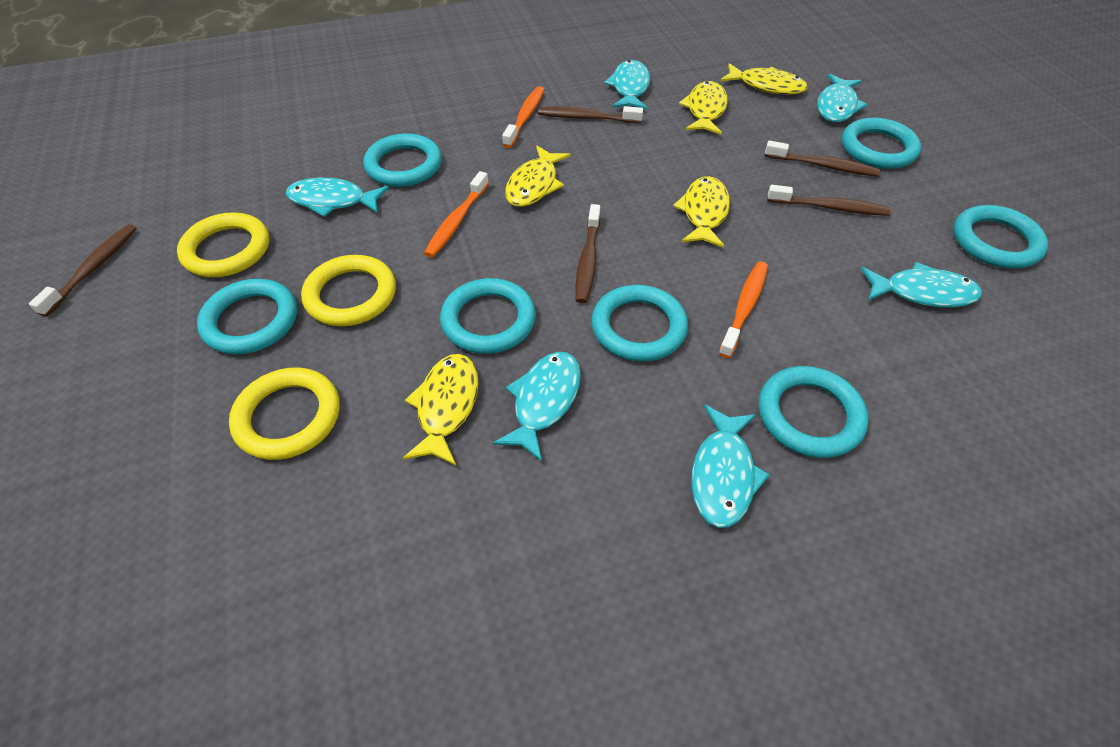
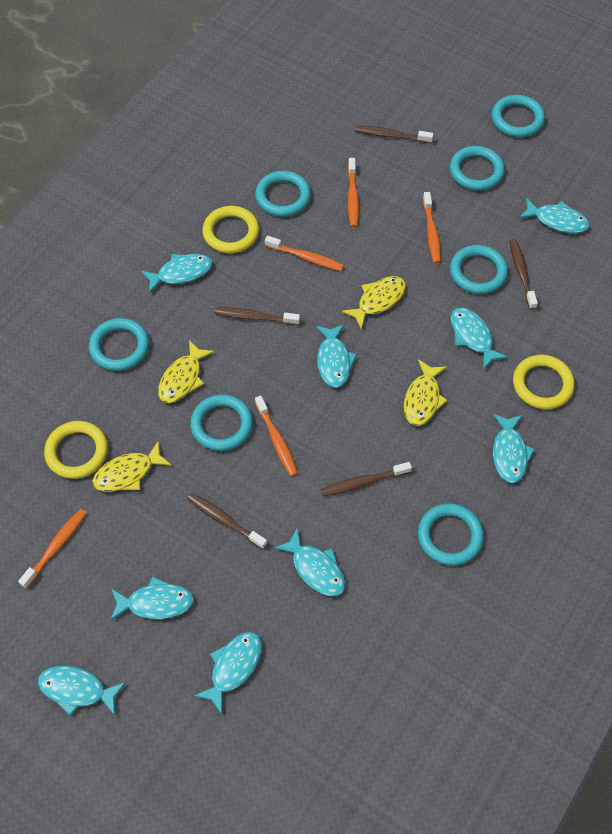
orange toothbrush: 3 -> 5
turquoise fish: 6 -> 9
yellow fish: 5 -> 4

